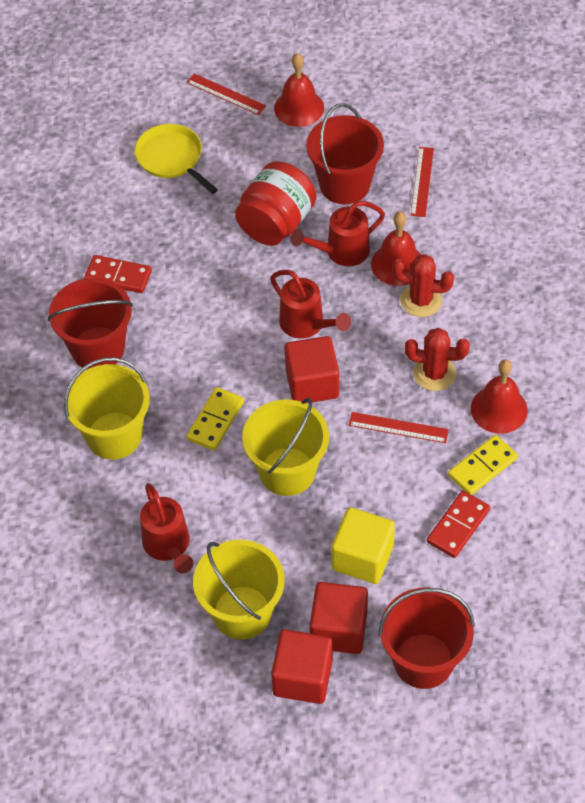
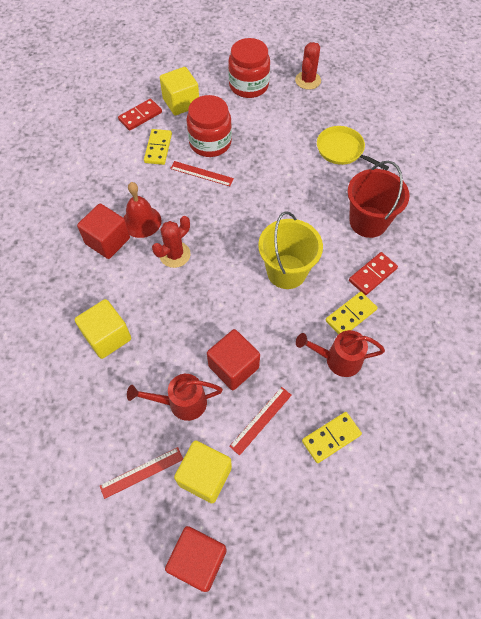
red bell: 3 -> 1
red bucket: 3 -> 1
red jar: 1 -> 2
red watering can: 3 -> 2
yellow bucket: 3 -> 1
yellow cube: 1 -> 3
yellow domino: 2 -> 3

